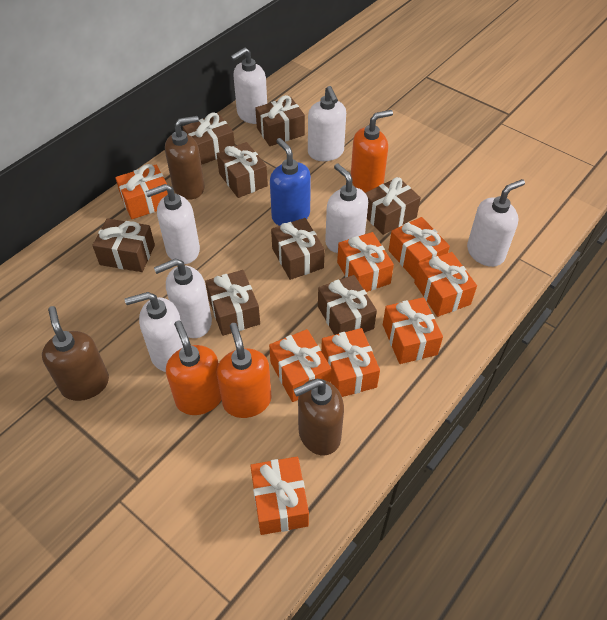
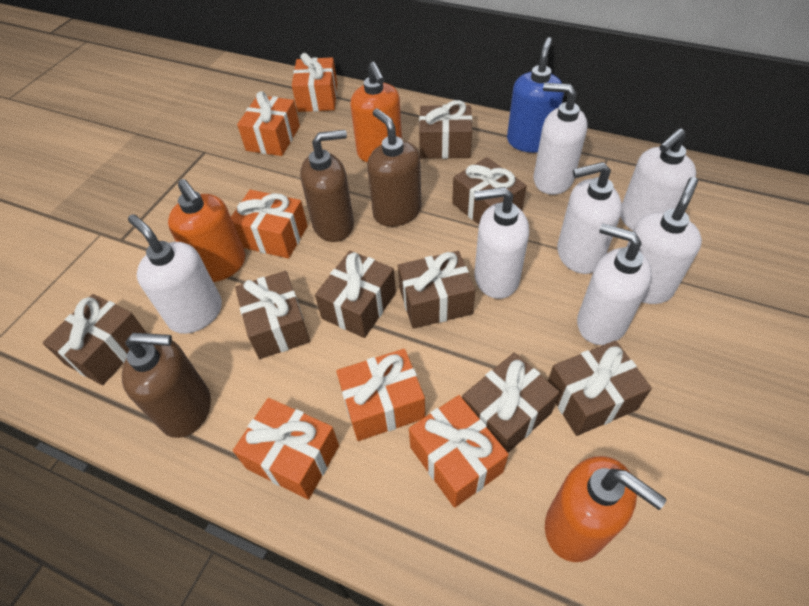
orange gift: 8 -> 6

